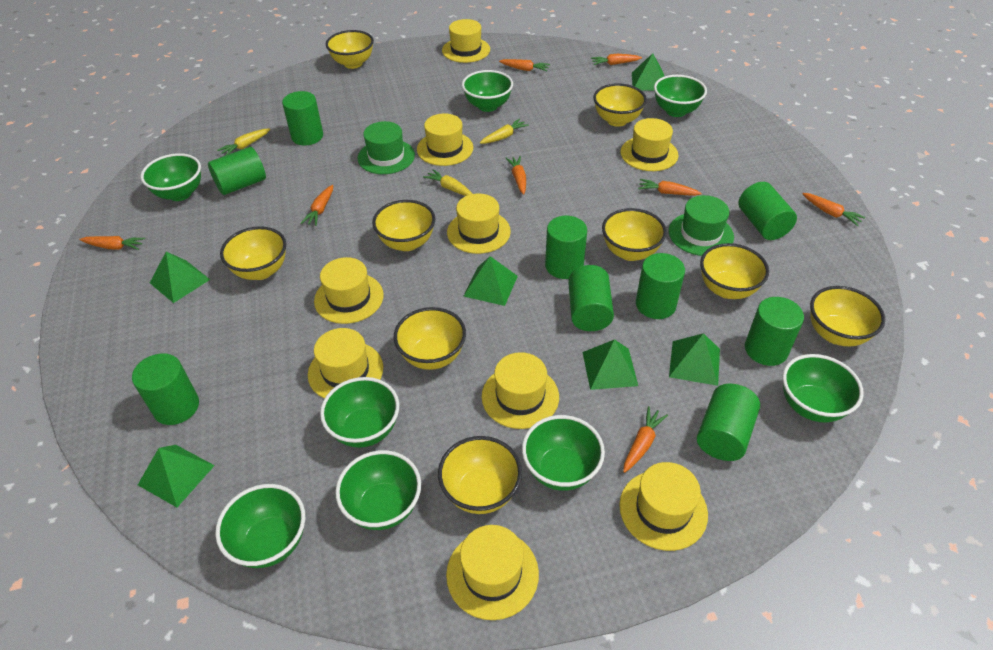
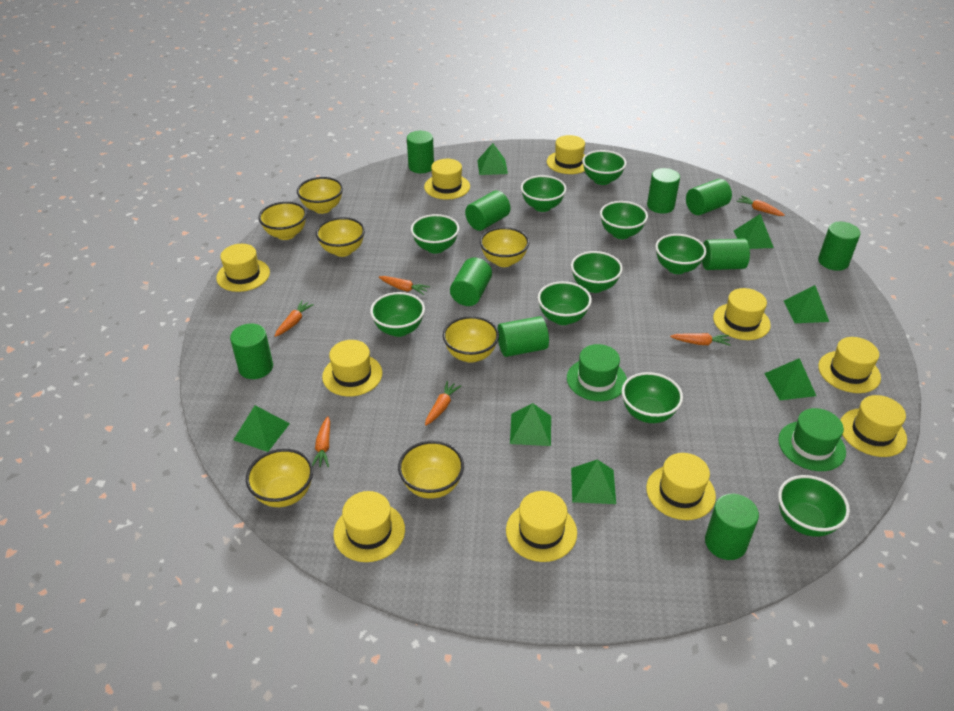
green bowl: 8 -> 10
green cylinder: 9 -> 10
green pyramid: 6 -> 7
orange carrot: 8 -> 6
yellow bowl: 9 -> 7
yellow carrot: 3 -> 0
yellow hat: 9 -> 10

